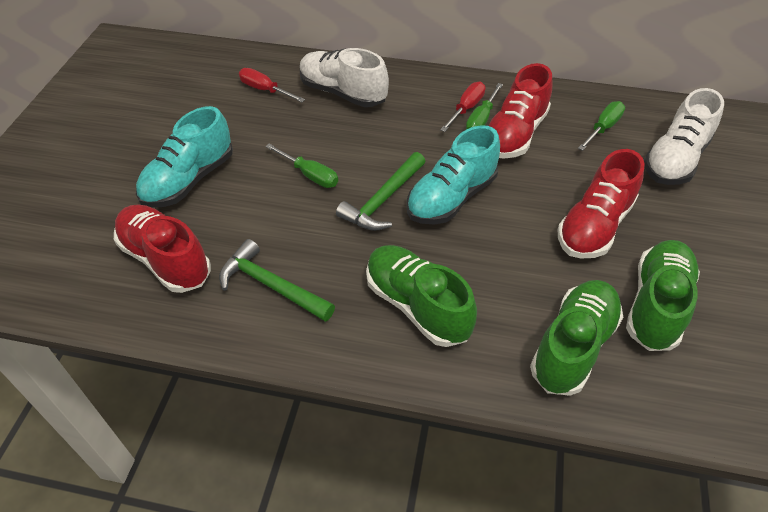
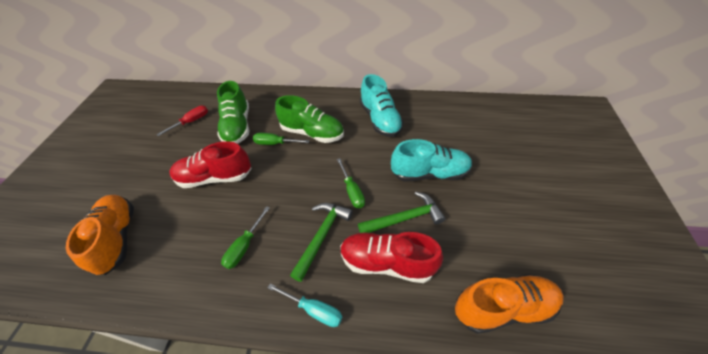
green shoe: 3 -> 2
orange shoe: 0 -> 2
red screwdriver: 2 -> 1
red shoe: 3 -> 2
turquoise screwdriver: 0 -> 1
white shoe: 2 -> 0

